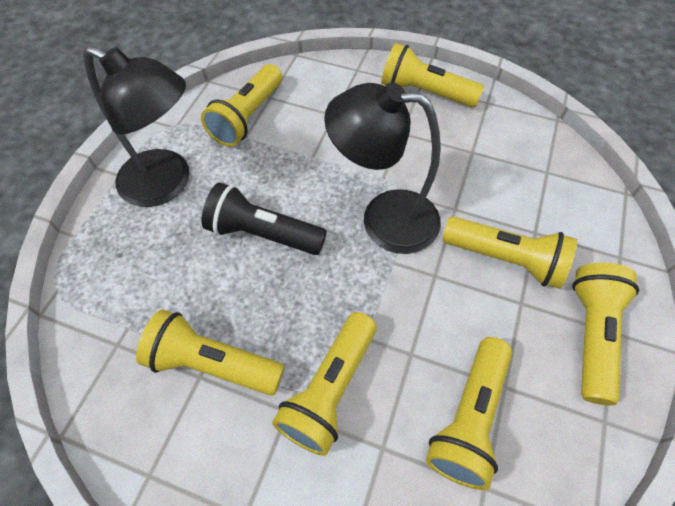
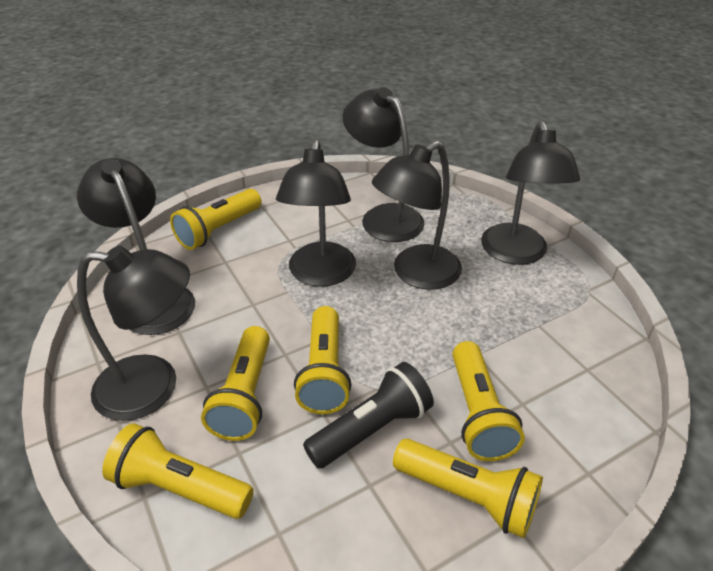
black lamp: 2 -> 6
yellow flashlight: 7 -> 6

